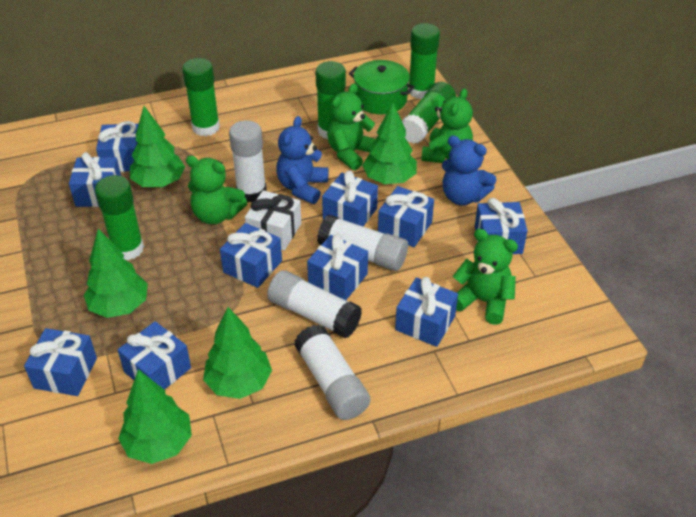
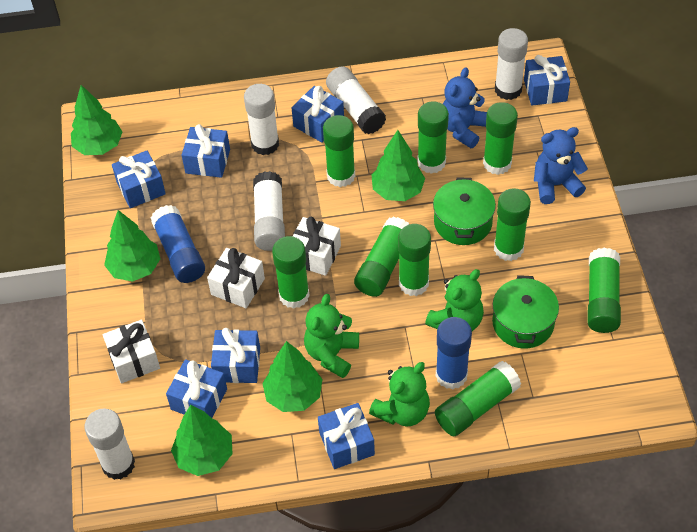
blue gift: 10 -> 7
blue glue stick: 0 -> 2
green glue stick: 5 -> 9
green pot: 1 -> 2
green teddy bear: 4 -> 3
white gift: 1 -> 3
white glue stick: 4 -> 5

